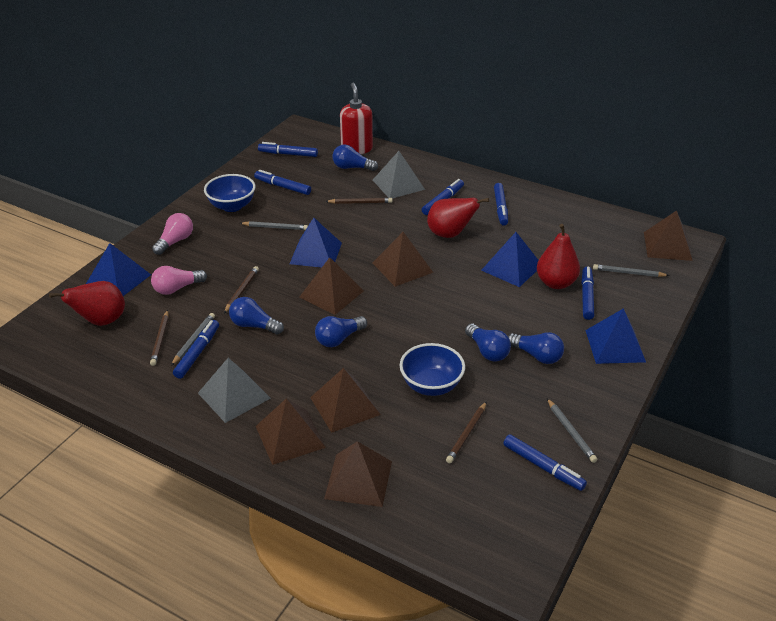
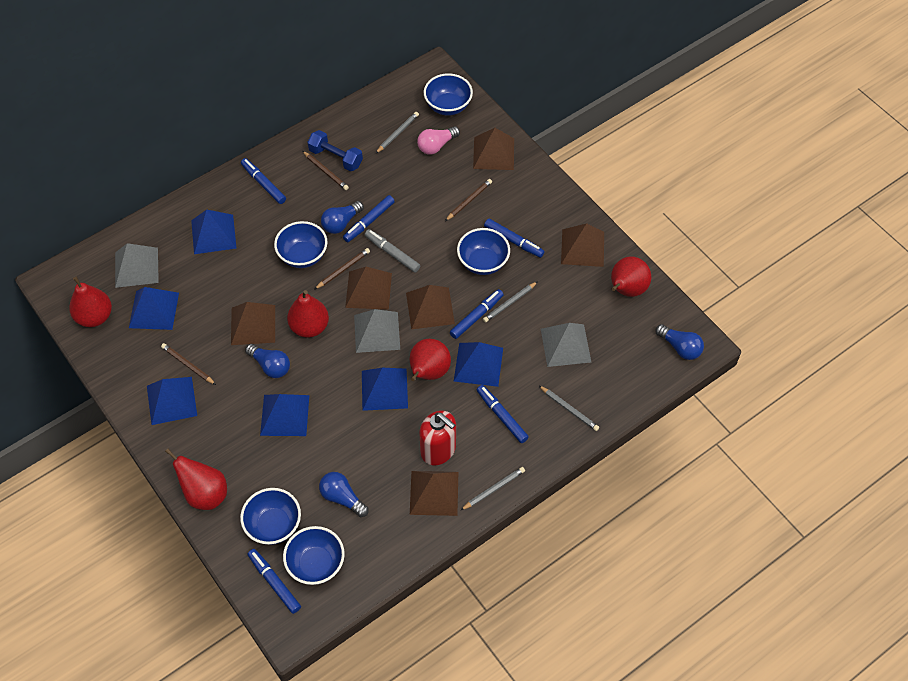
blue bowl: 2 -> 5
blue dumbbell: 0 -> 1
blue light bulb: 5 -> 4
blue marker: 7 -> 6
blue pyramid: 4 -> 6
grey marker: 0 -> 1
grey pyramid: 2 -> 3
pink light bulb: 2 -> 1
red pear: 3 -> 5

